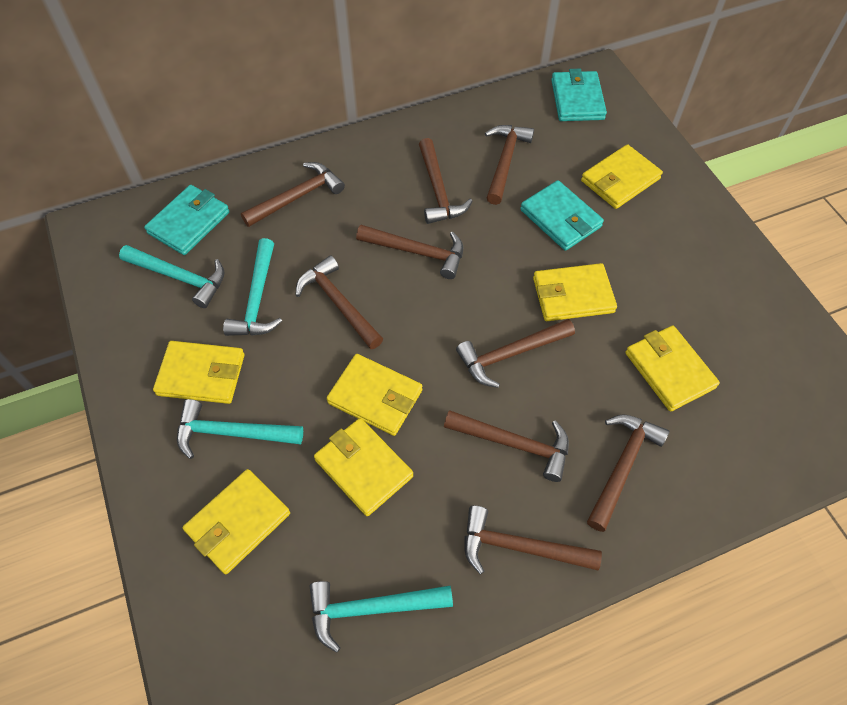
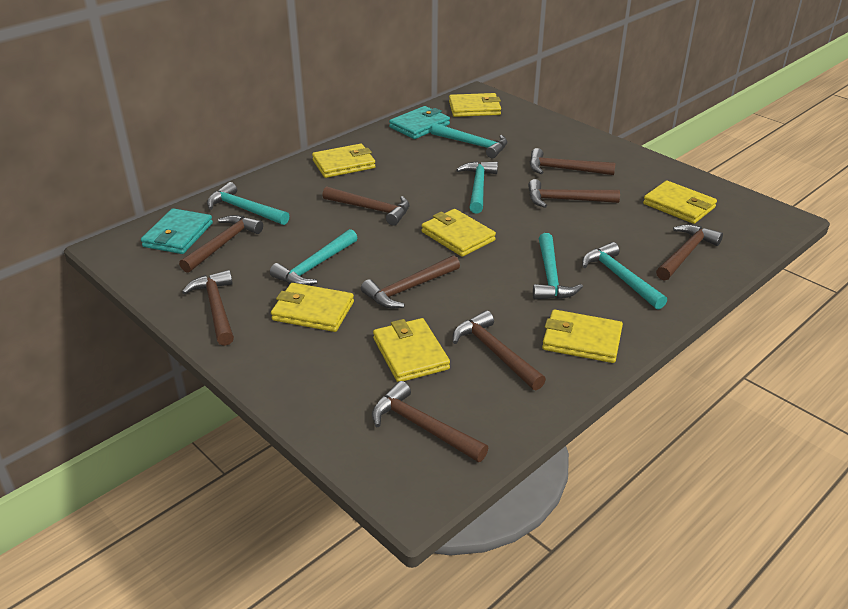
turquoise hammer: 4 -> 6
turquoise wallet: 3 -> 2

